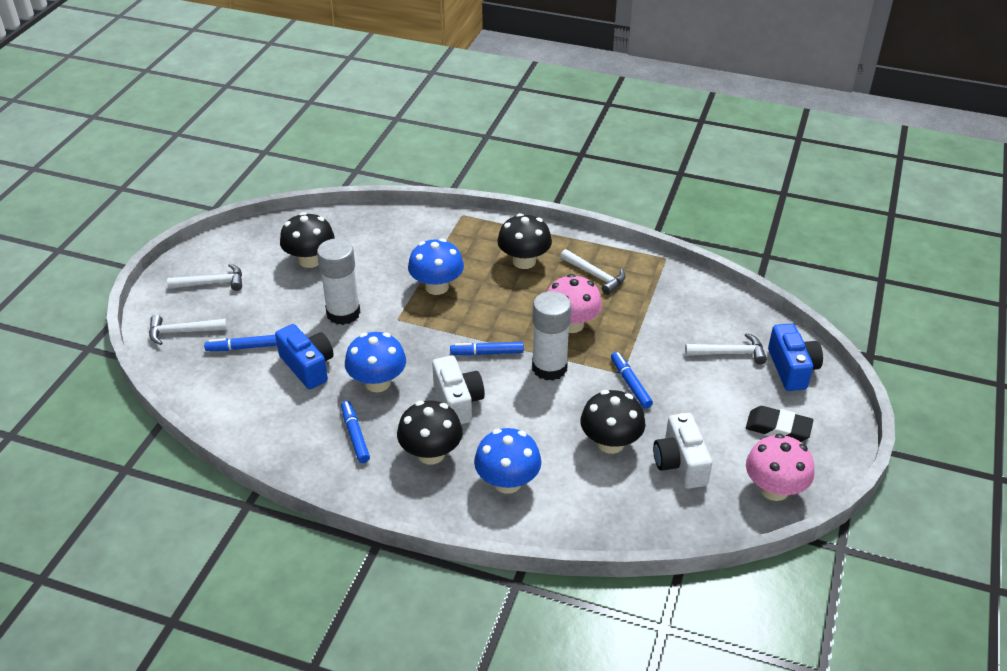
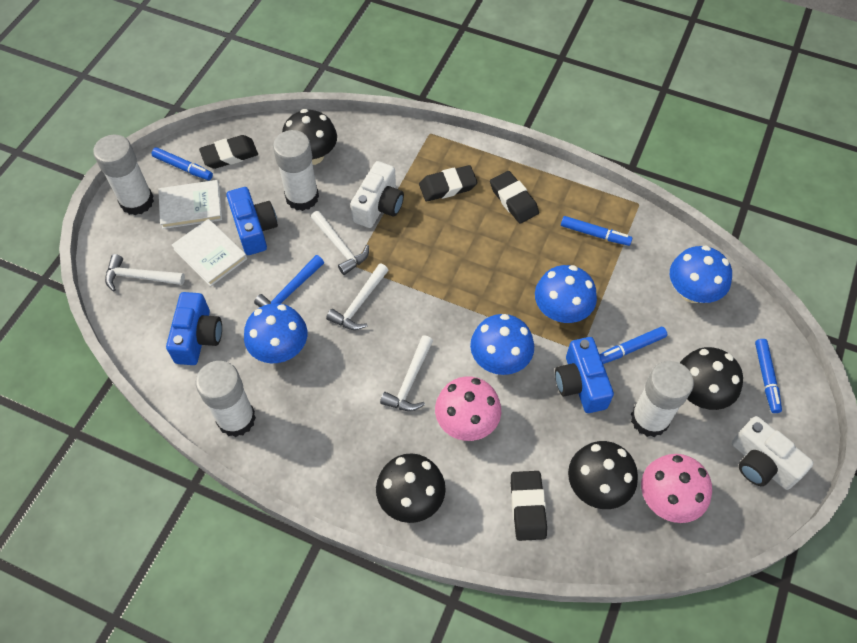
black eraser: 1 -> 4
blue camera: 2 -> 3
blue hammer: 0 -> 1
blue mushroom: 3 -> 4
white book: 0 -> 2
white glue stick: 2 -> 4

